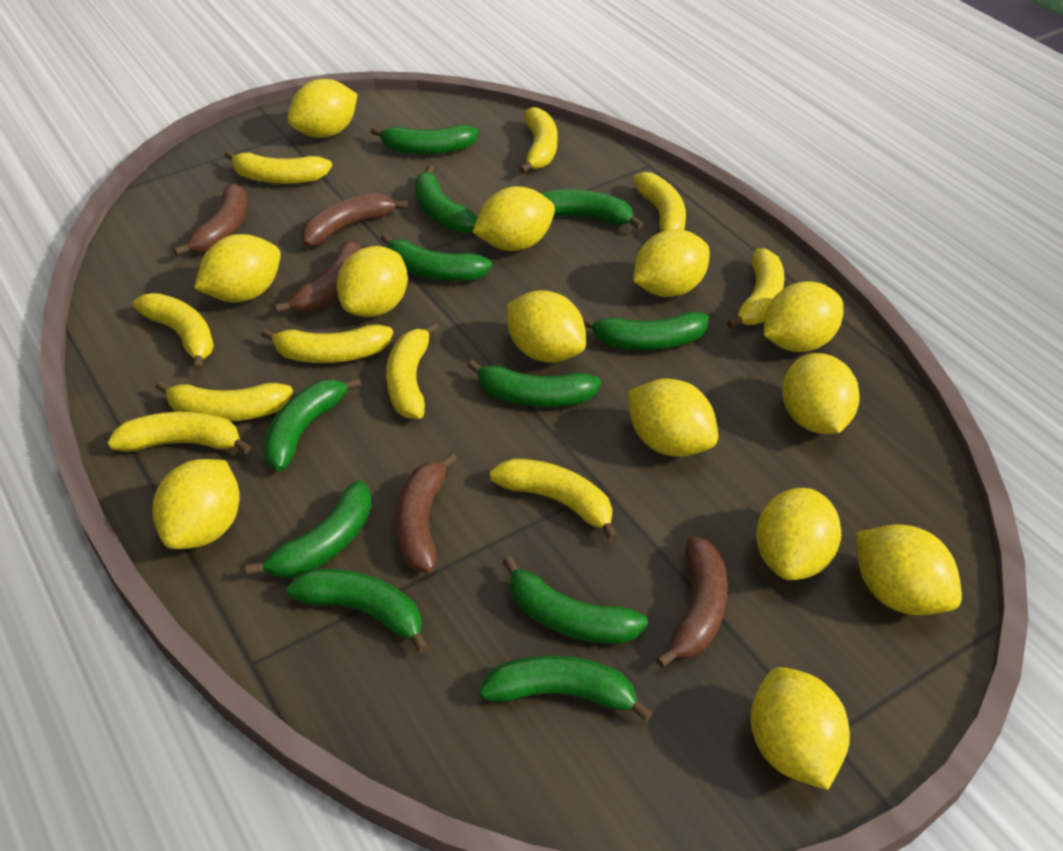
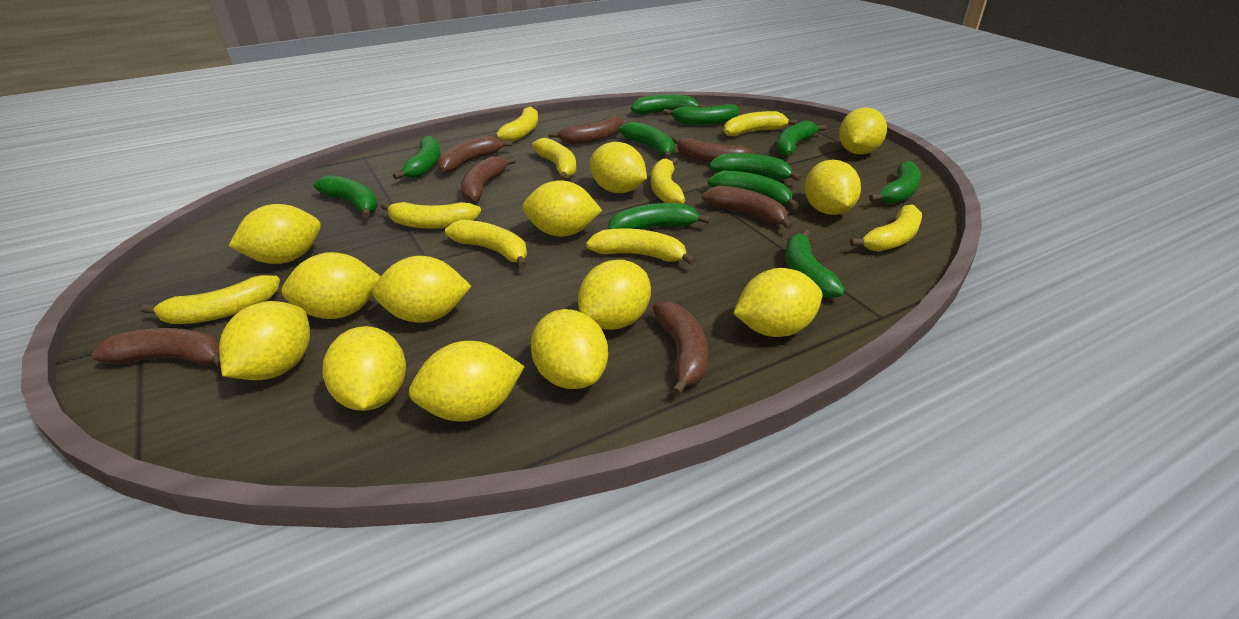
brown banana: 5 -> 7
yellow banana: 10 -> 9

